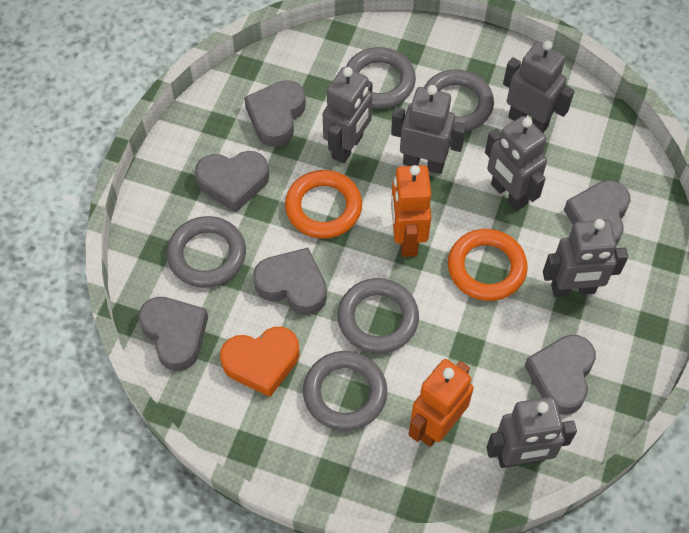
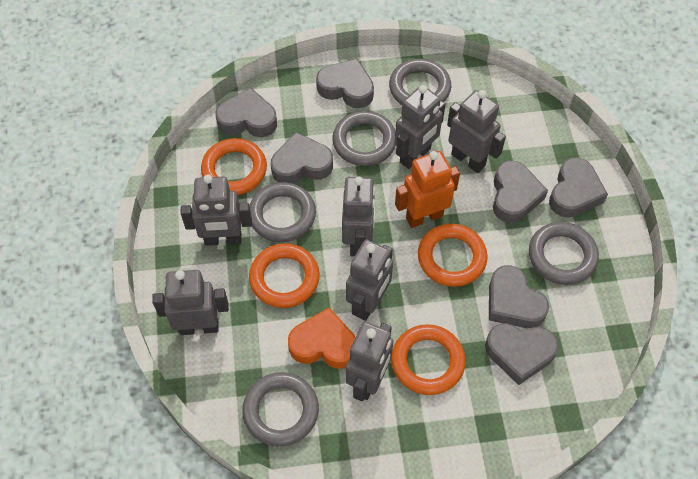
grey heart: 6 -> 7
grey robot: 6 -> 7
orange ring: 2 -> 4
orange robot: 2 -> 1

